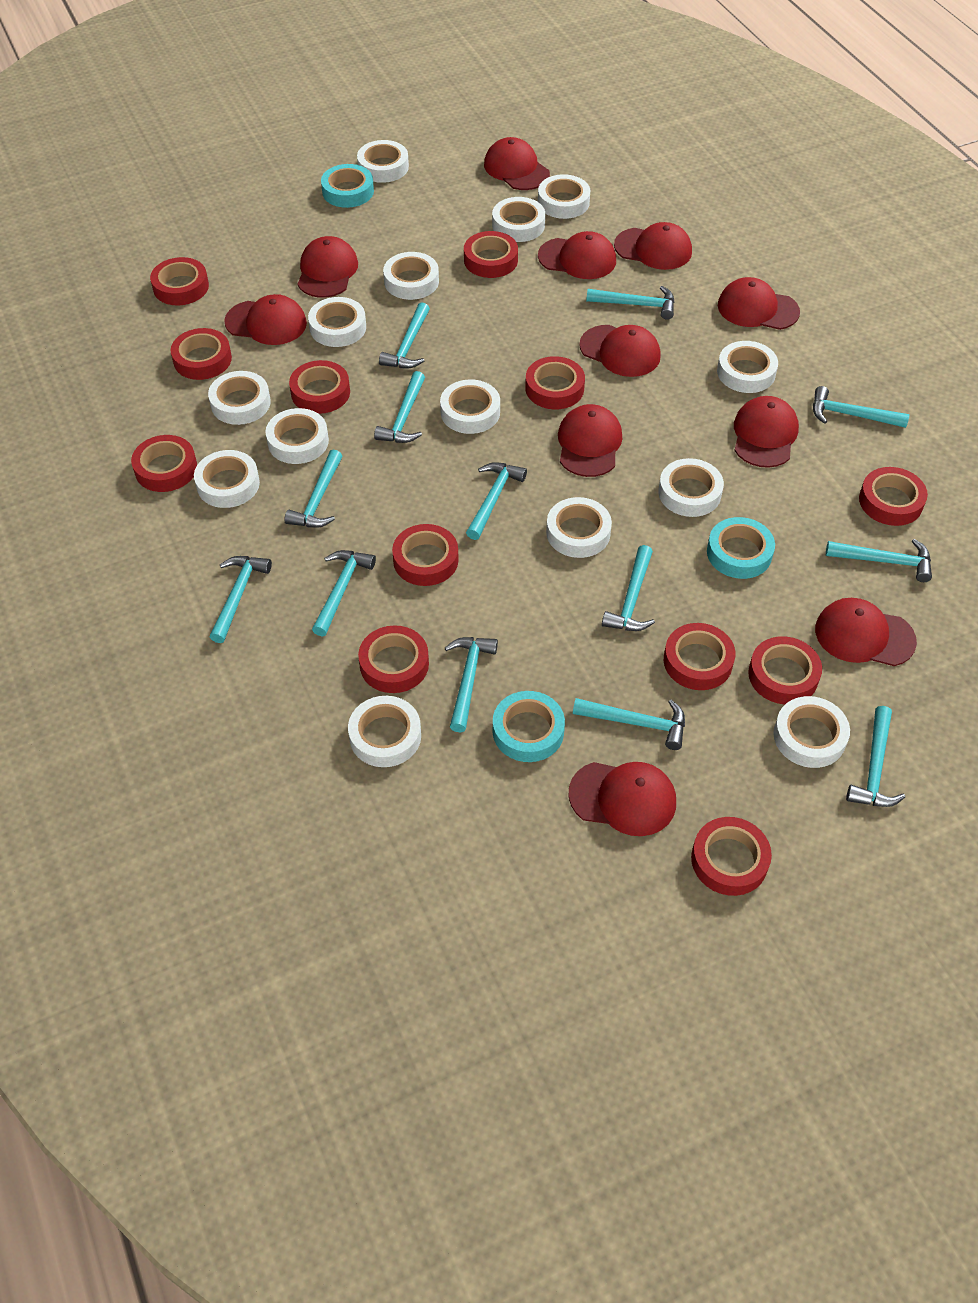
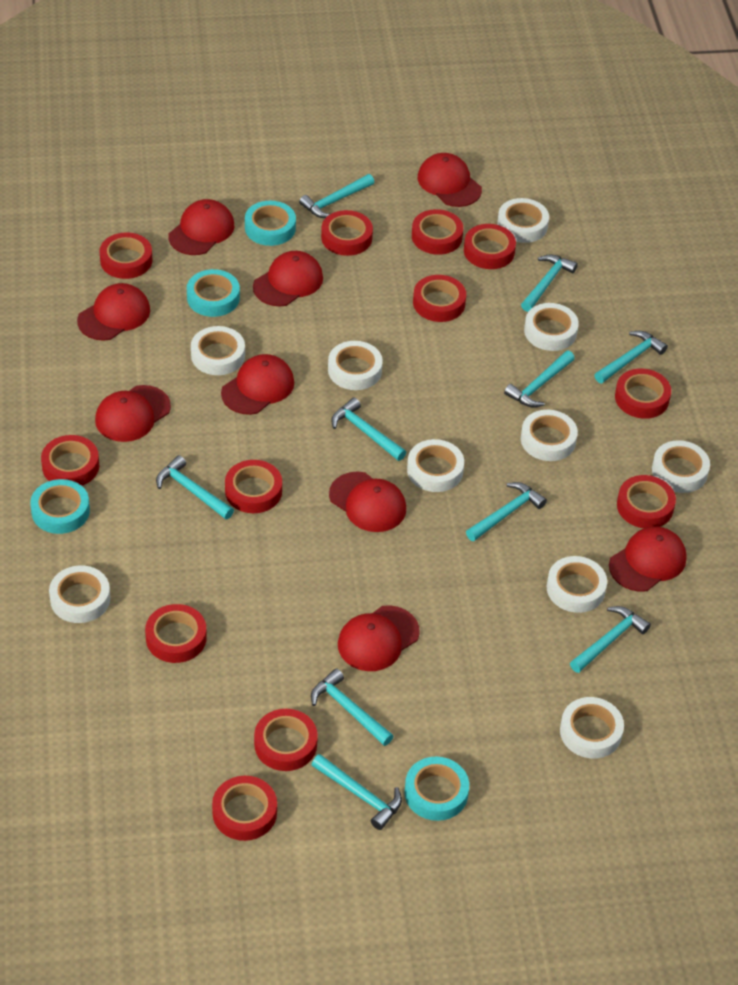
red cap: 11 -> 9
turquoise hammer: 13 -> 10
turquoise tape: 3 -> 4
white tape: 14 -> 10

